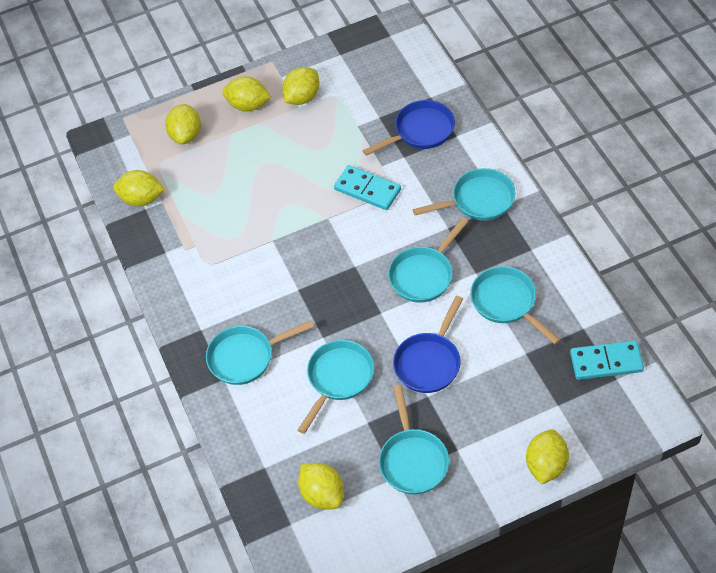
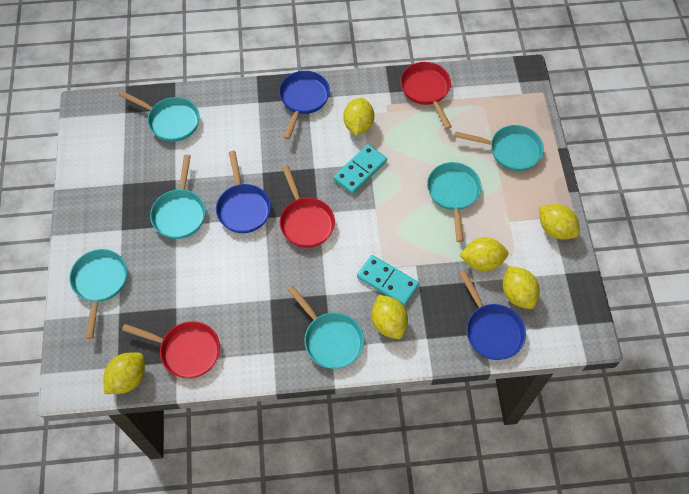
blue pan: 2 -> 3
red pan: 0 -> 3

